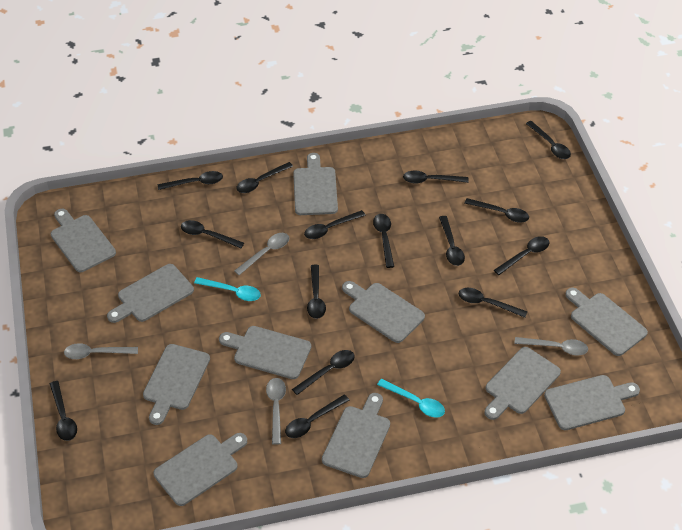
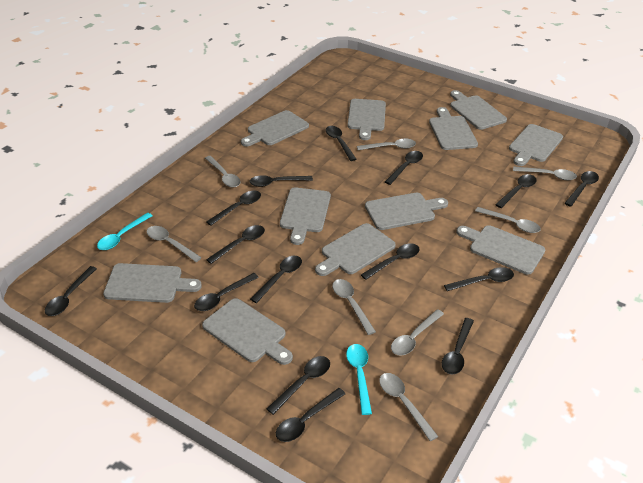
grey spoon: 4 -> 8

